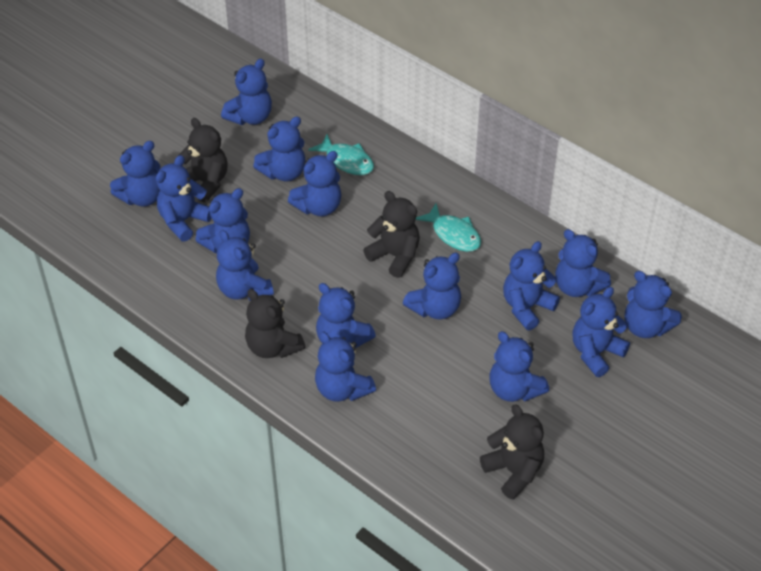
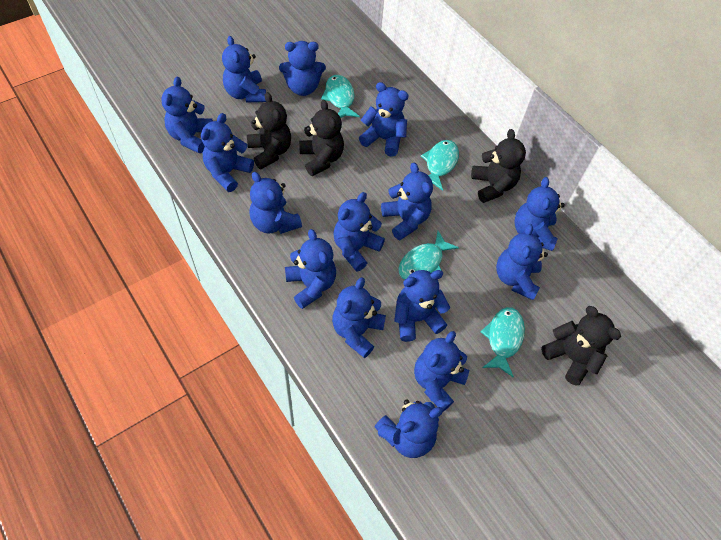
turquoise fish: 2 -> 4

